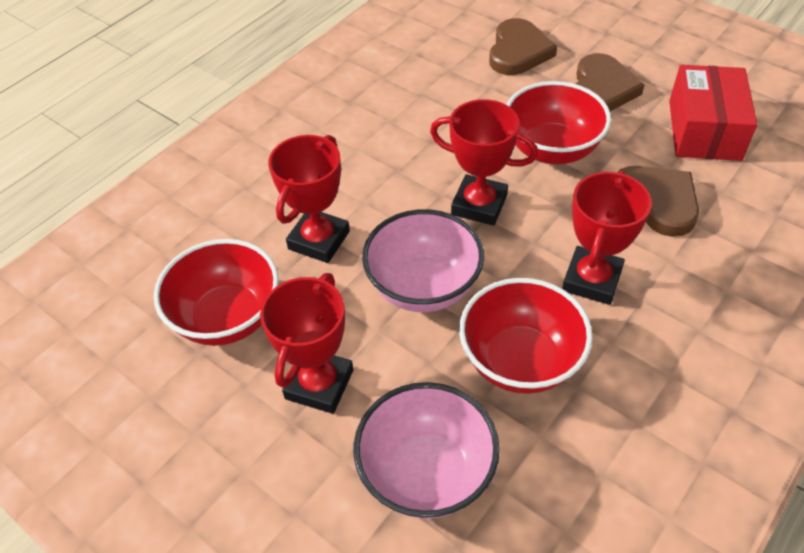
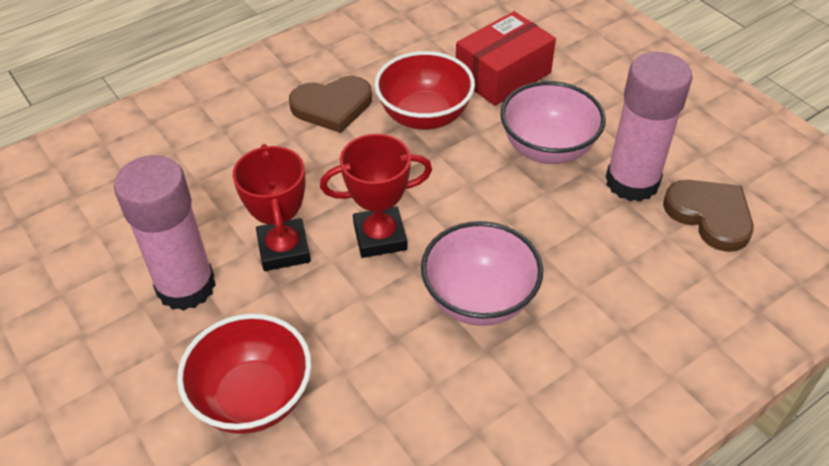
brown heart: 3 -> 2
pink glue stick: 0 -> 2
red bowl: 3 -> 2
red trophy: 4 -> 2

